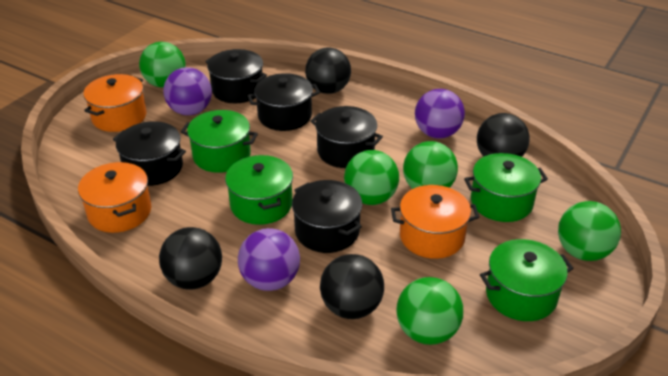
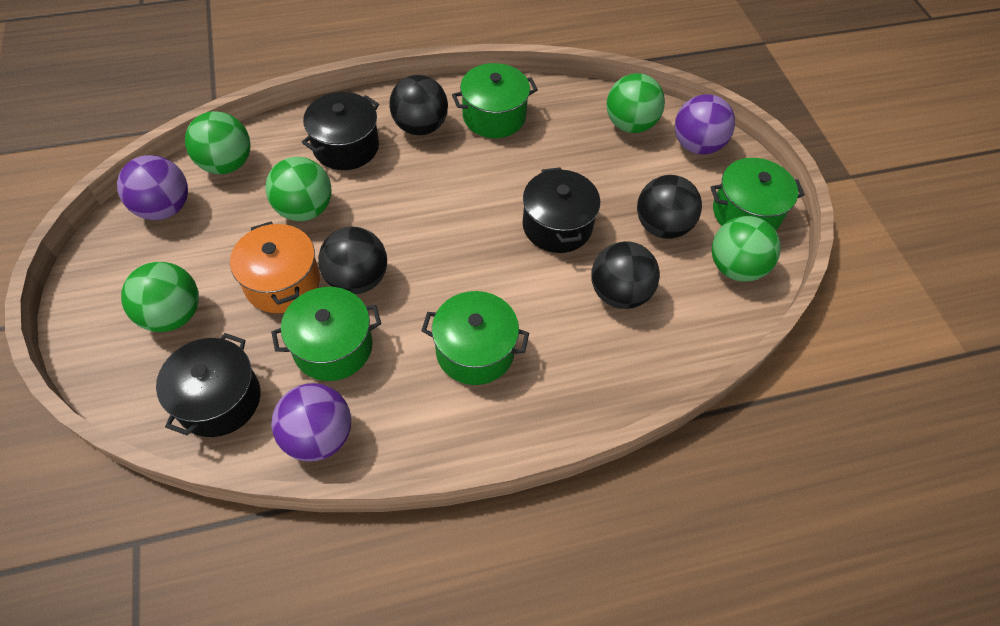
black pot: 5 -> 3
orange pot: 3 -> 1

